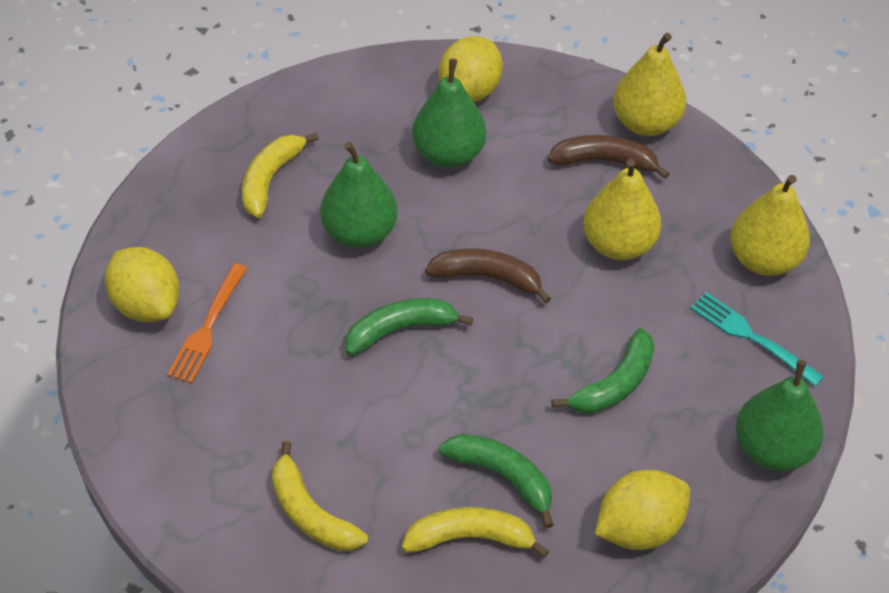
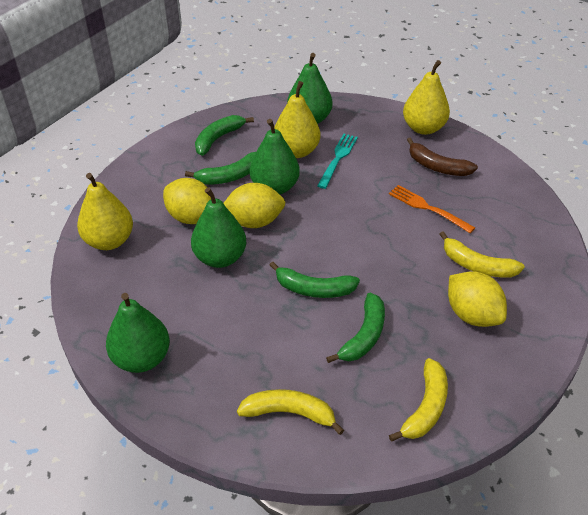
brown banana: 2 -> 1
green banana: 3 -> 4
green pear: 3 -> 4

